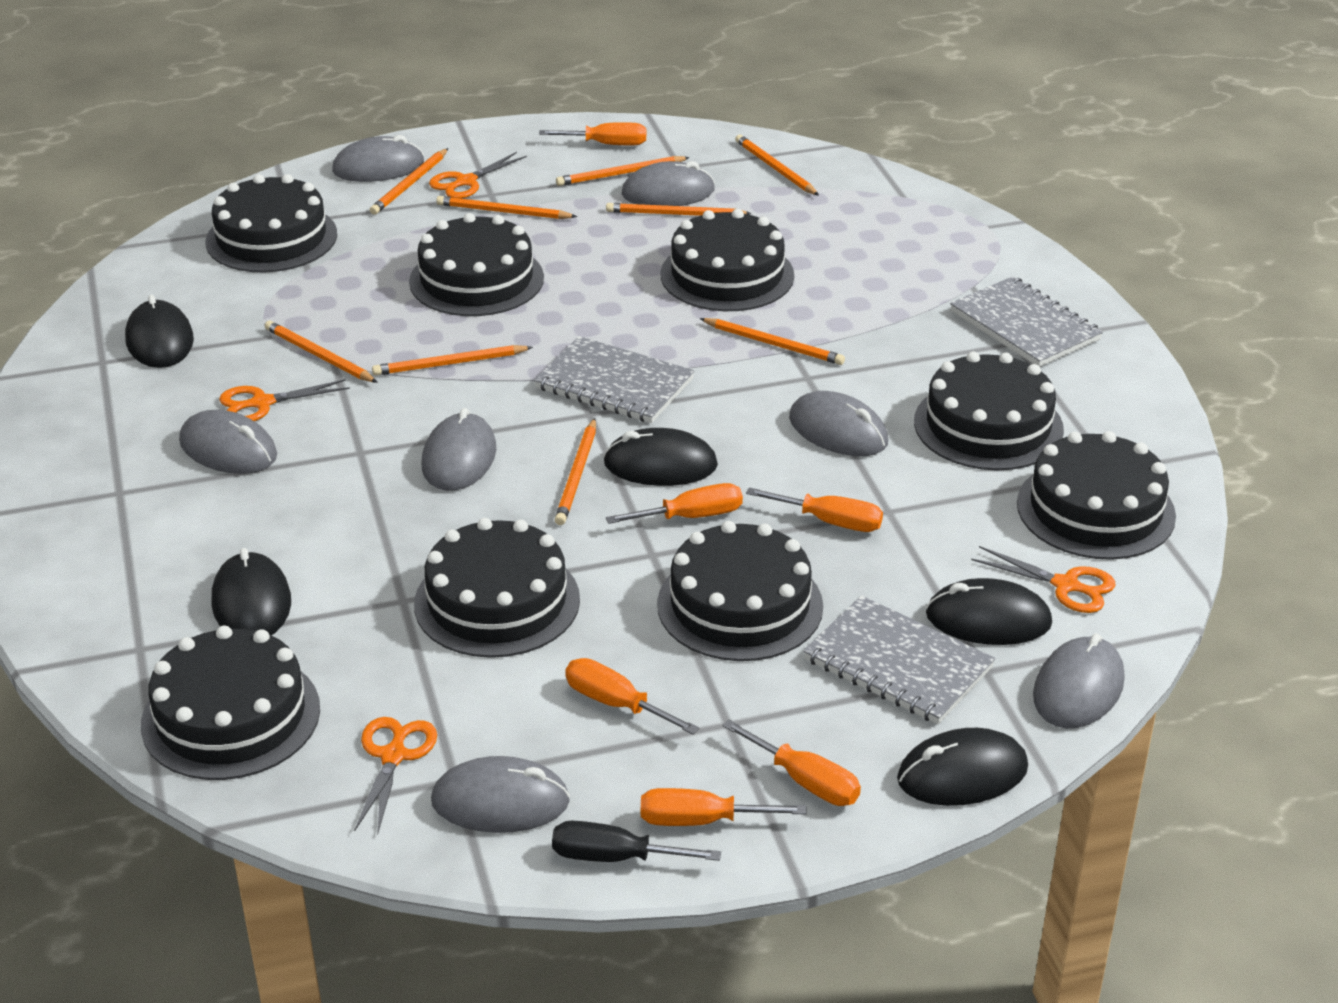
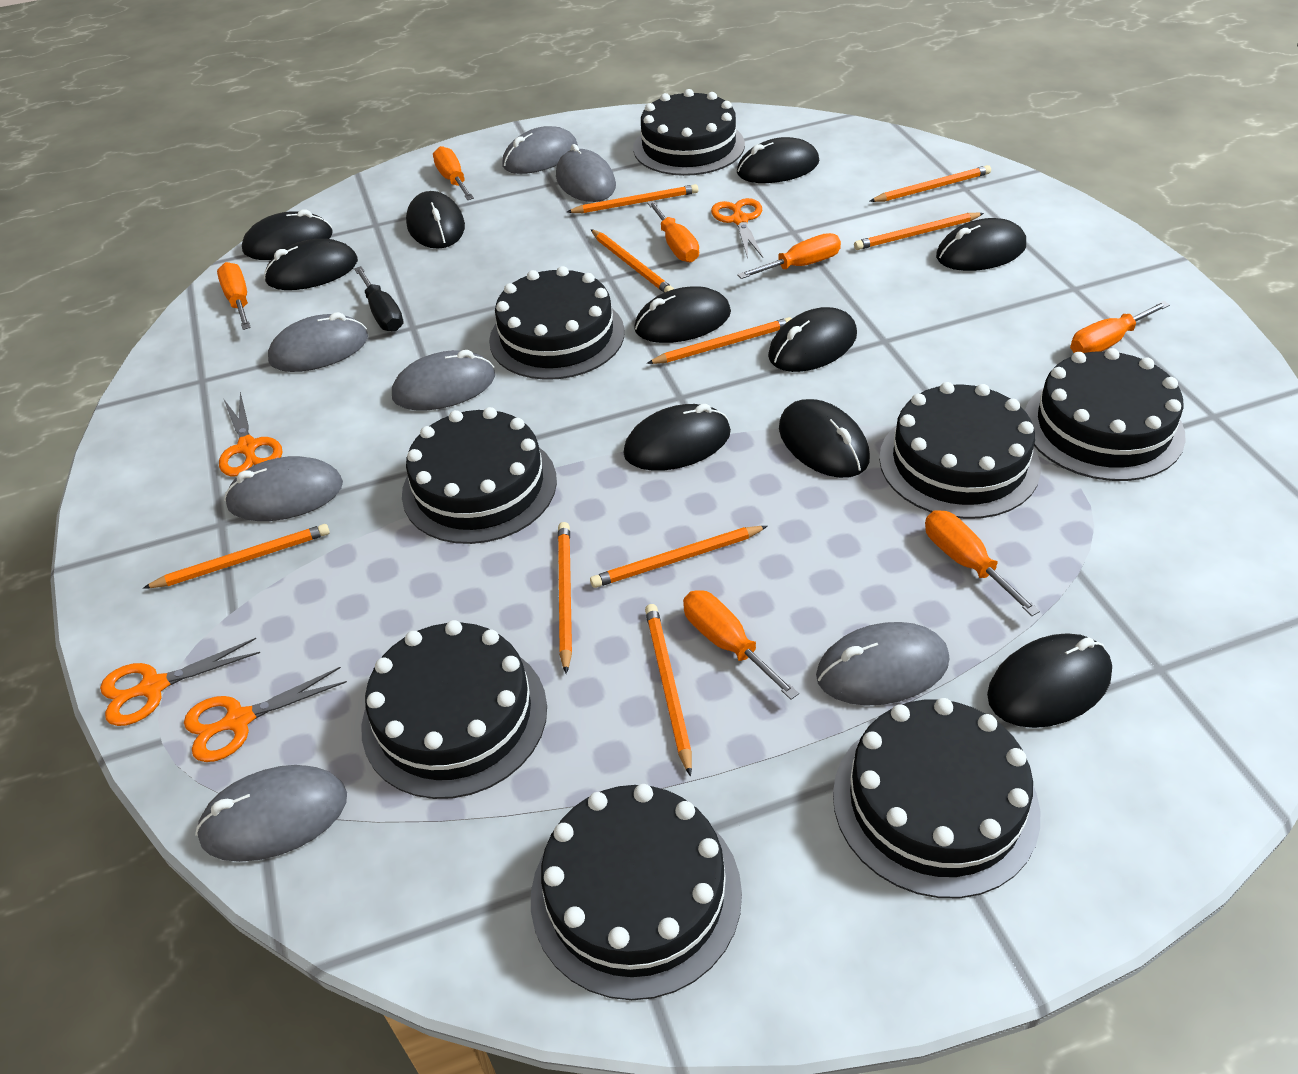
black mouse: 5 -> 10
grey notebook: 3 -> 0
orange screwdriver: 6 -> 7

